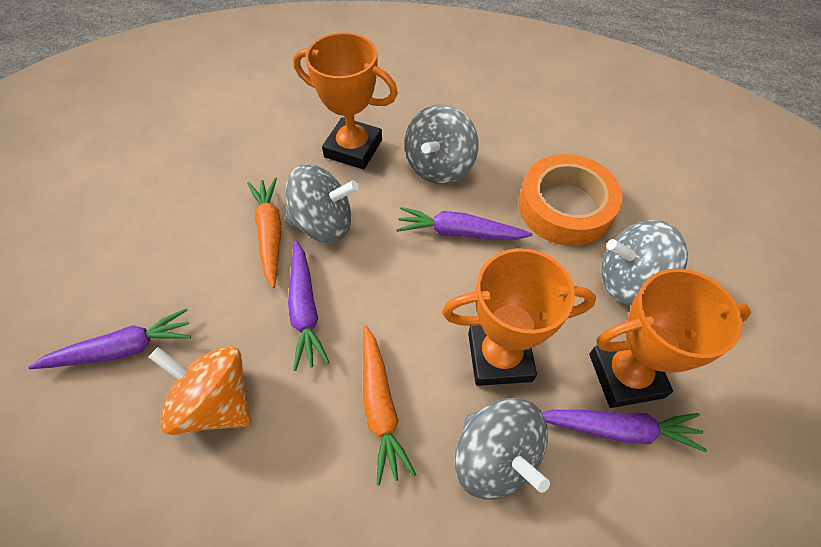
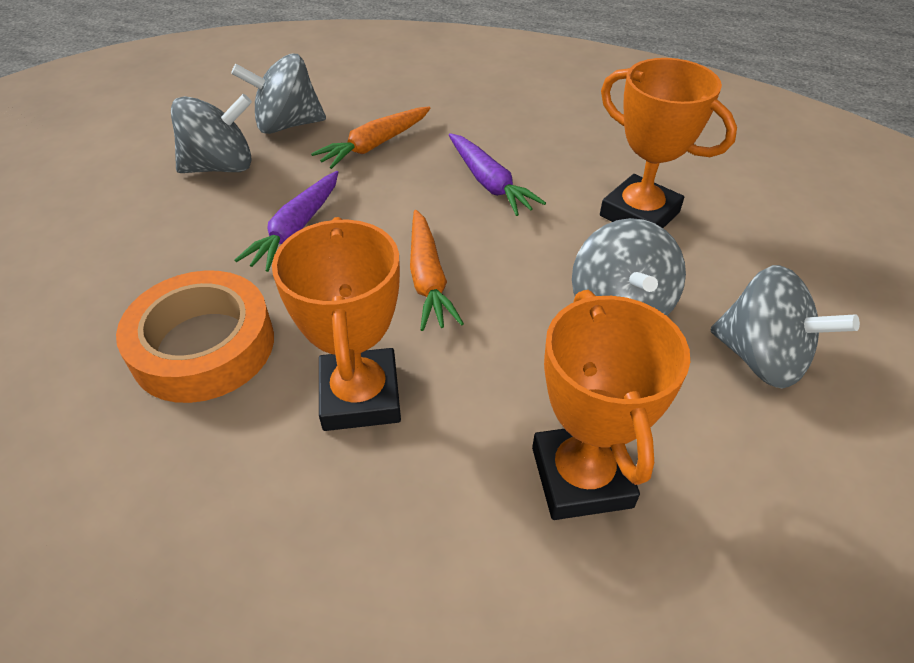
orange spinning top: 1 -> 0
purple carrot: 4 -> 2

